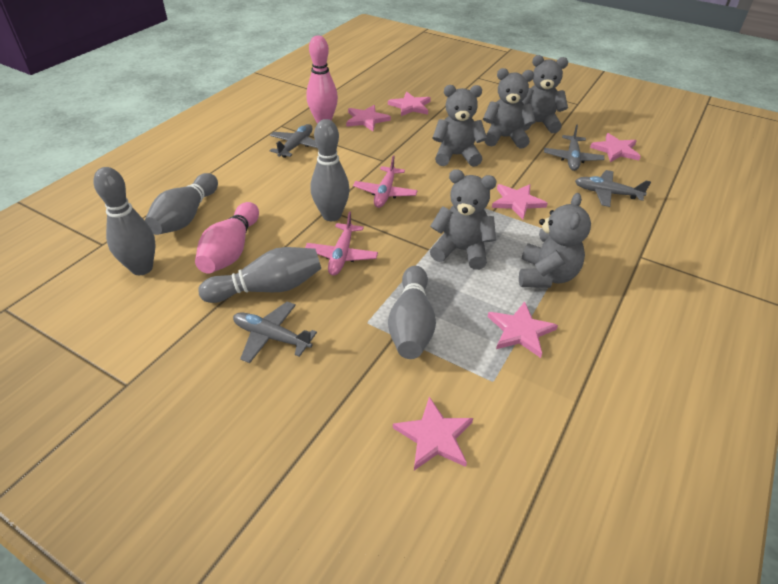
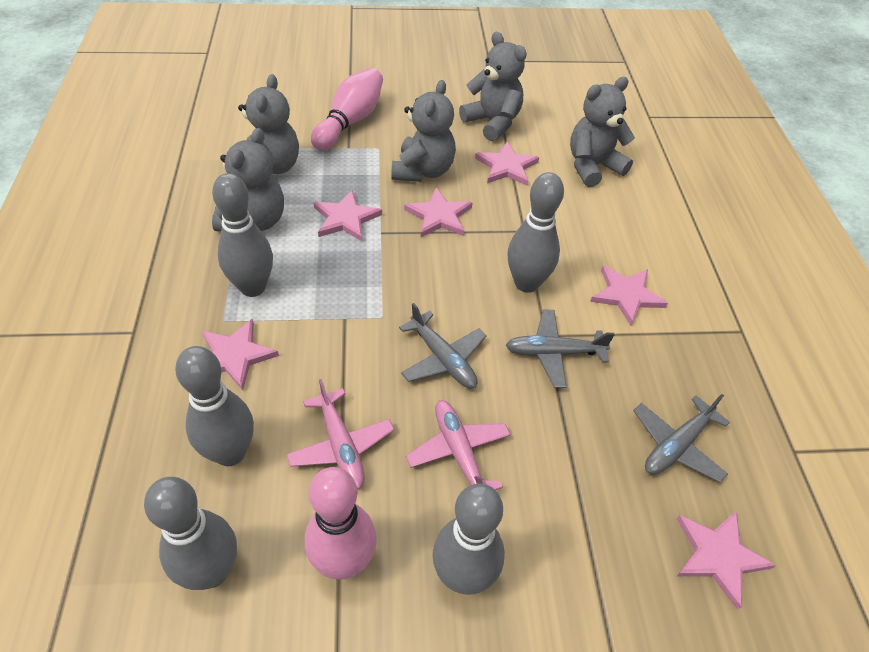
grey plane: 4 -> 3

